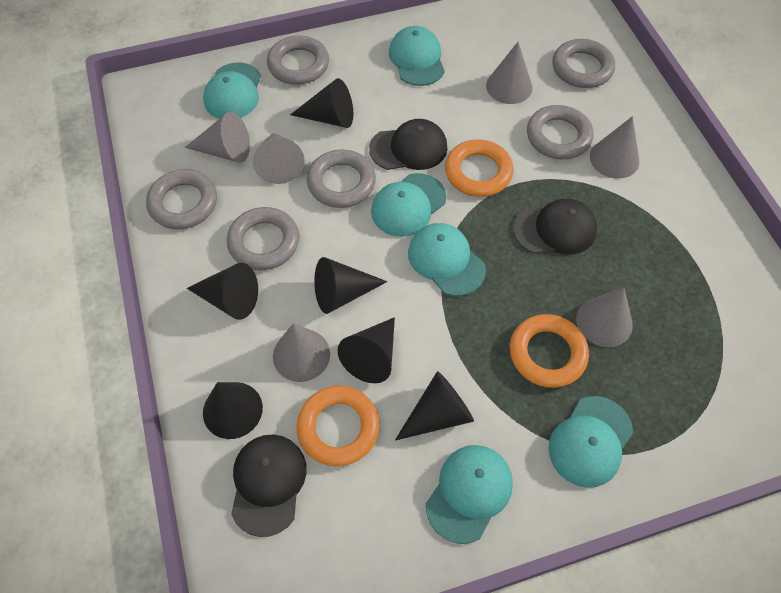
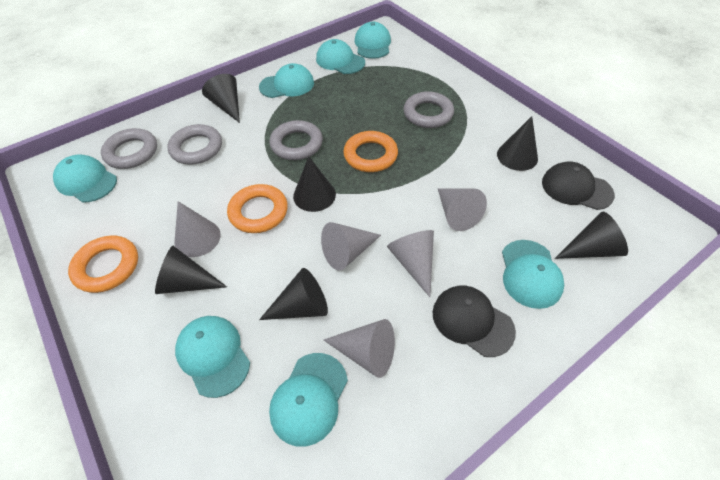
black cap: 3 -> 2
grey cone: 6 -> 5
grey ring: 6 -> 4
turquoise cap: 6 -> 7

